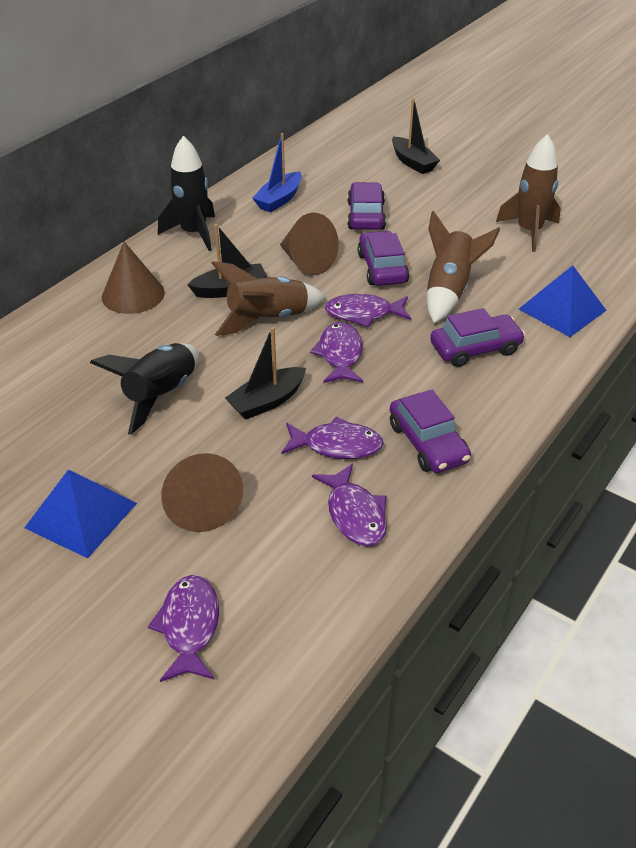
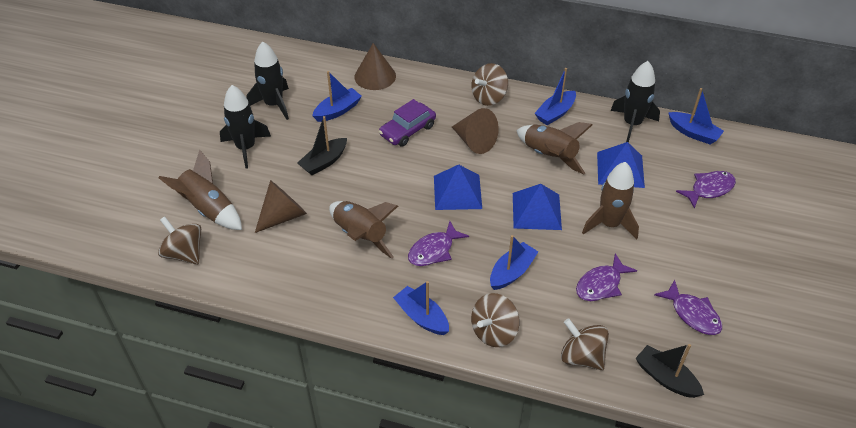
black boat: 3 -> 2
black rocket: 2 -> 3
blue boat: 1 -> 5
blue pyramid: 2 -> 3
brown rocket: 3 -> 4
brown spinning top: 0 -> 4
purple car: 4 -> 1
purple fish: 5 -> 4

